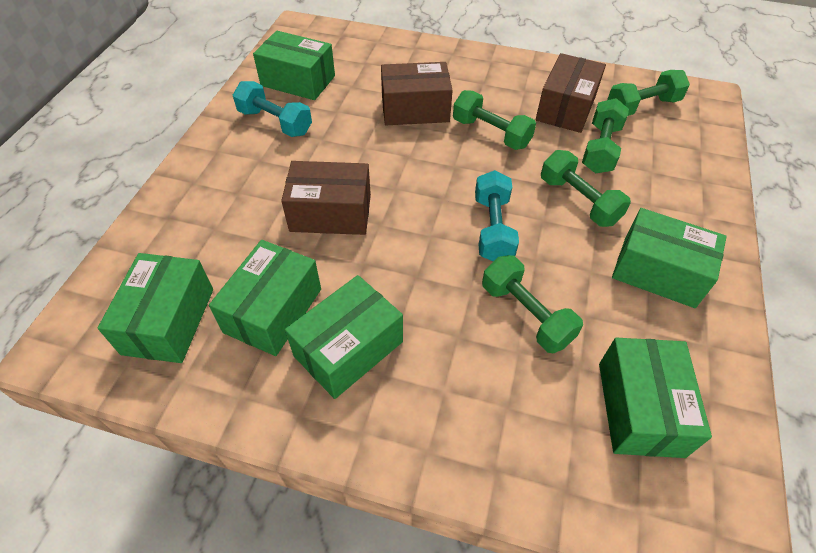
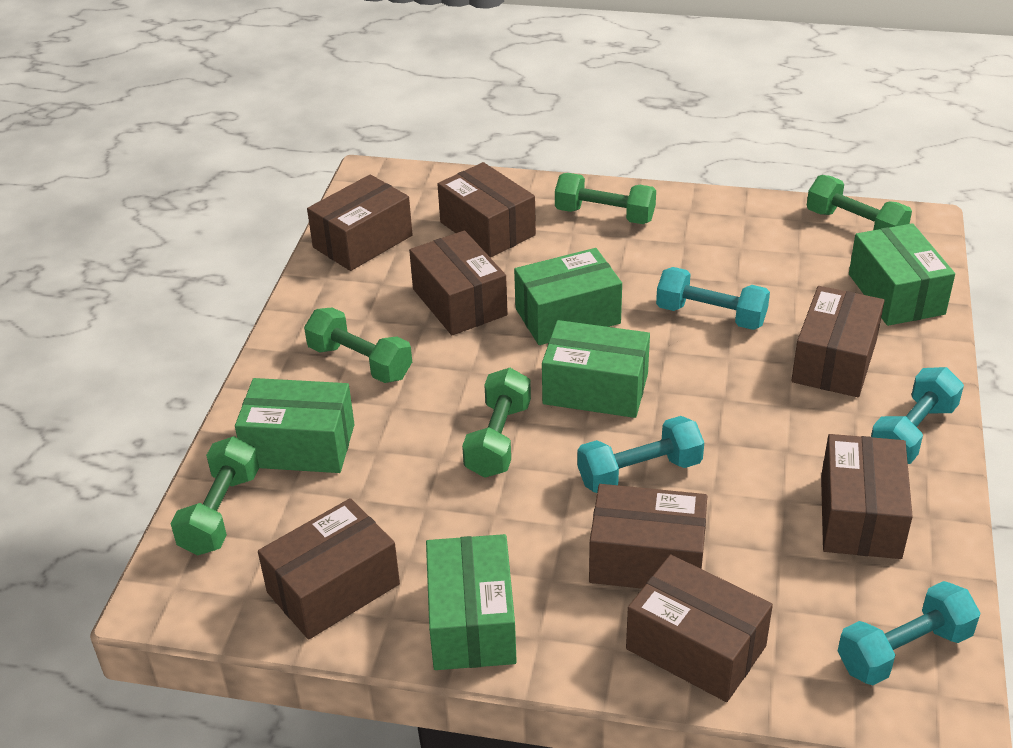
brown box: 3 -> 8
green box: 6 -> 5
turquoise dumbbell: 2 -> 4

